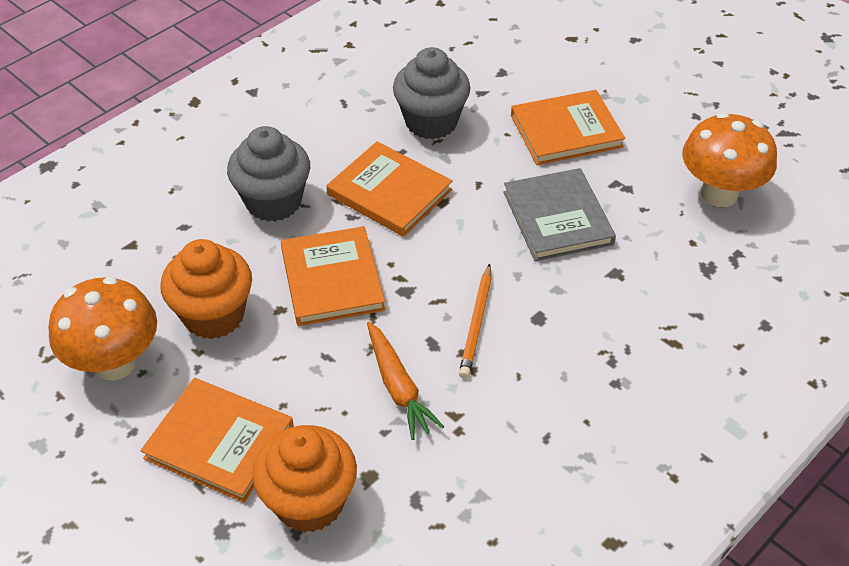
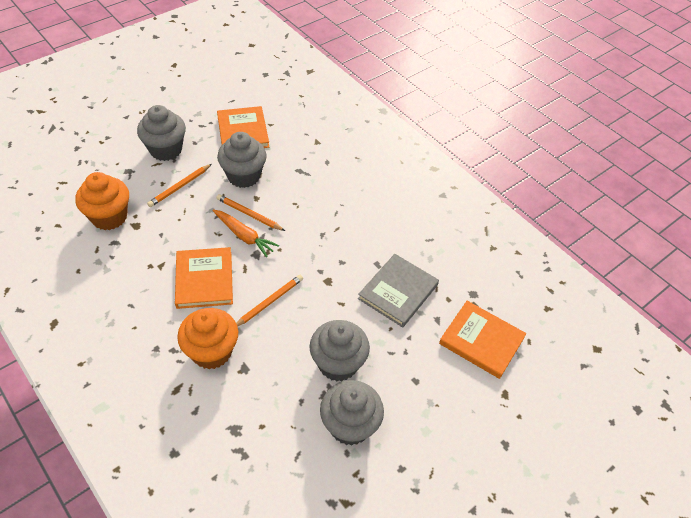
grey cupcake: 2 -> 4
orange book: 4 -> 3
orange mushroom: 2 -> 0
orange pencil: 1 -> 3

